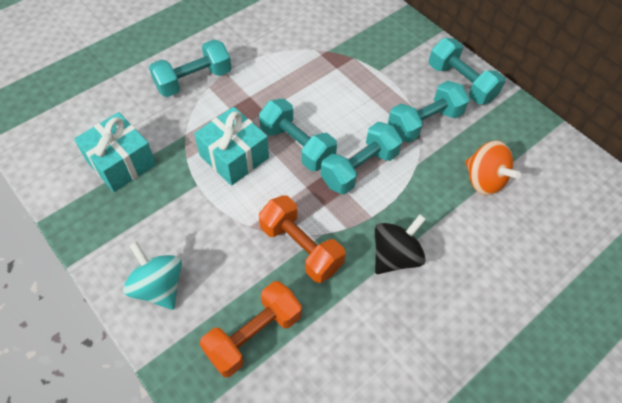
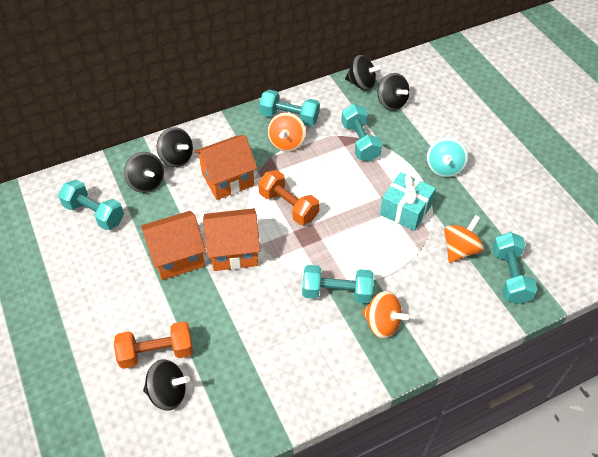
black spinning top: 1 -> 5
orange house: 0 -> 3
orange spinning top: 1 -> 3
turquoise gift: 2 -> 1

